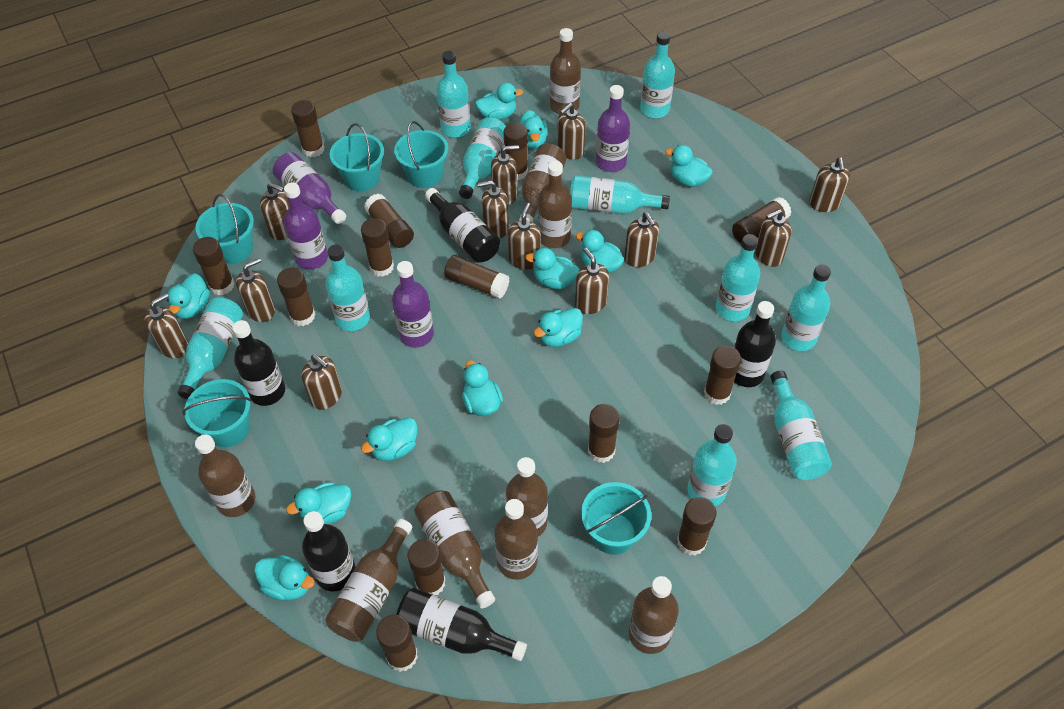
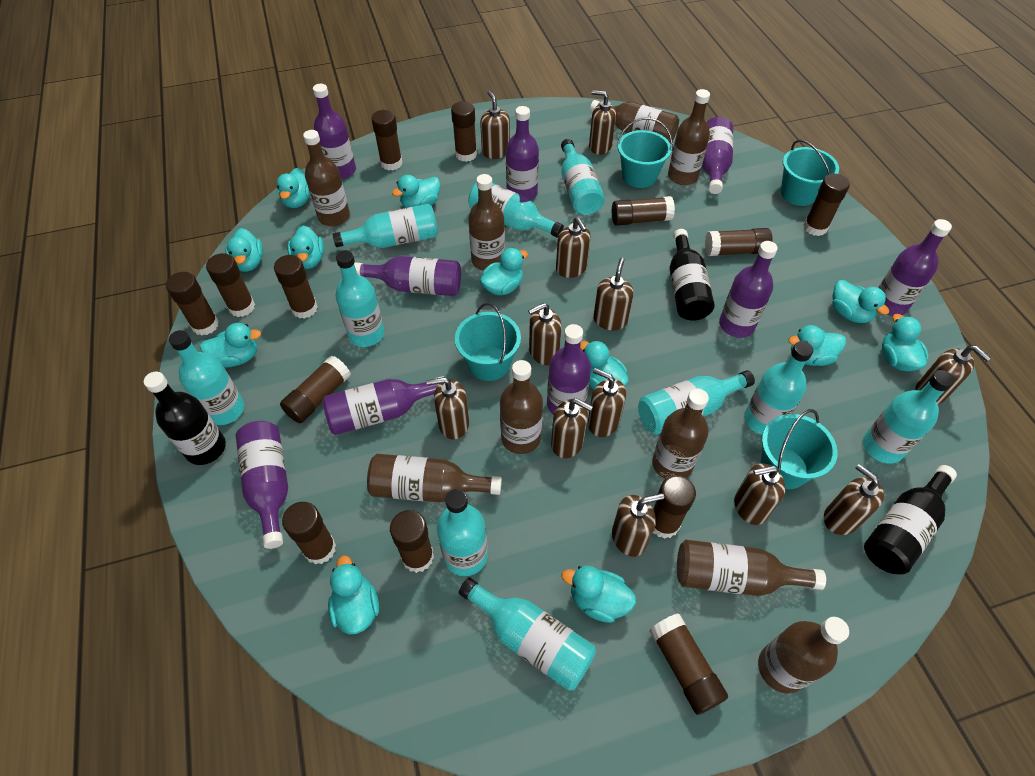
black bottle: 5 -> 3
purple bottle: 4 -> 9
turquoise bucket: 5 -> 4
turquoise duck: 11 -> 12

